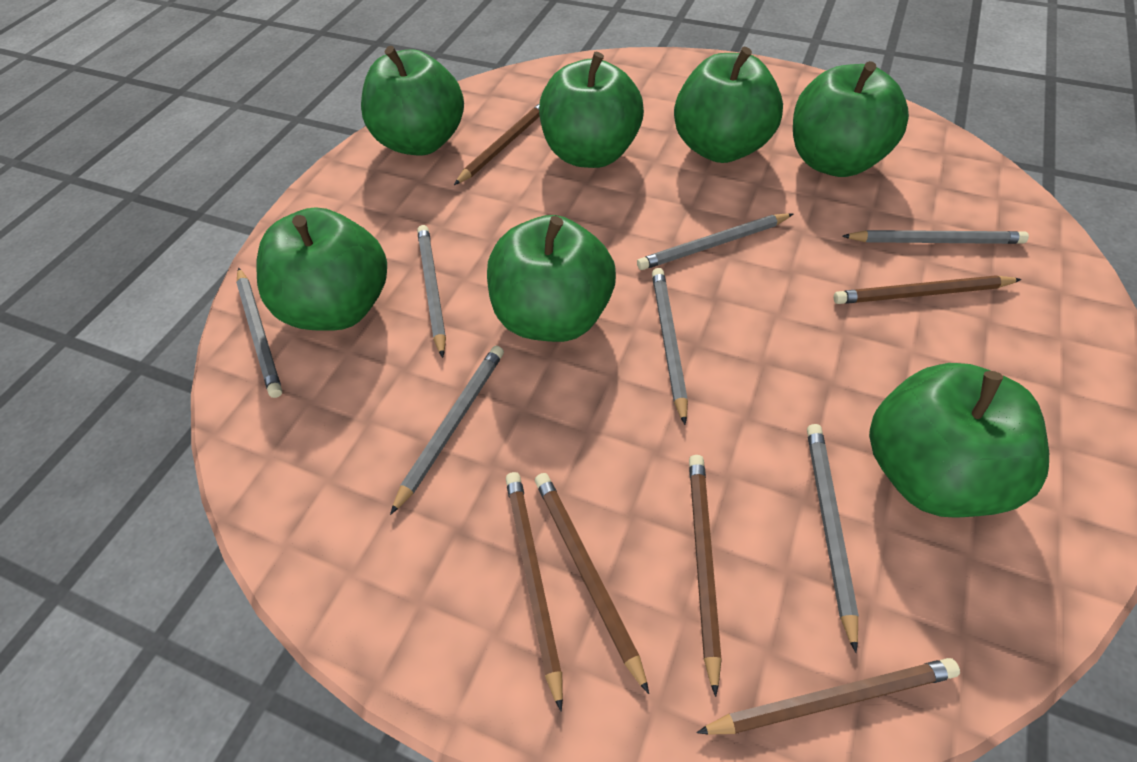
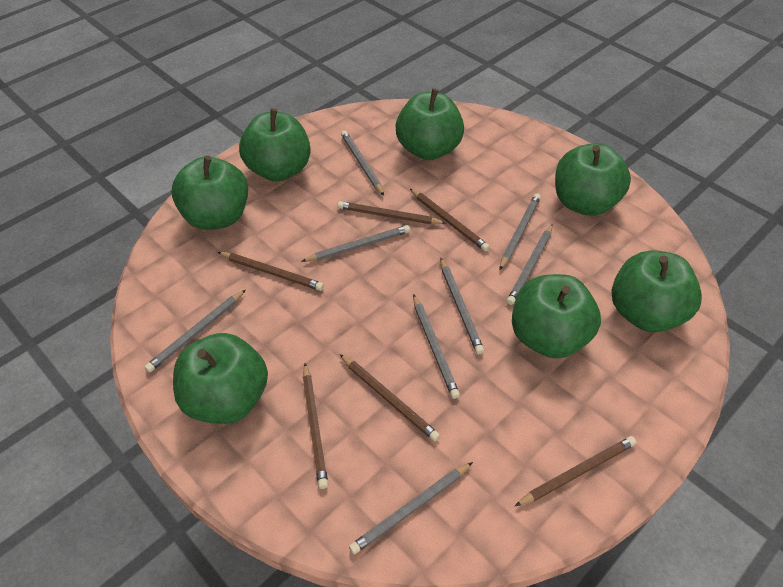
grey pencil: 7 -> 8

